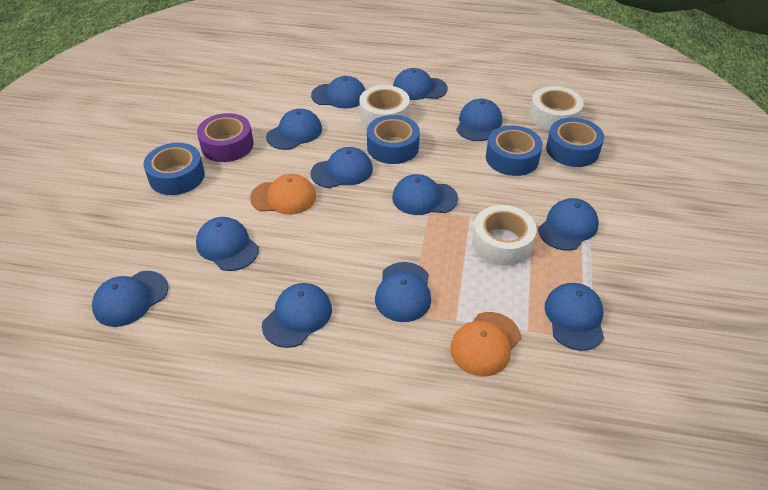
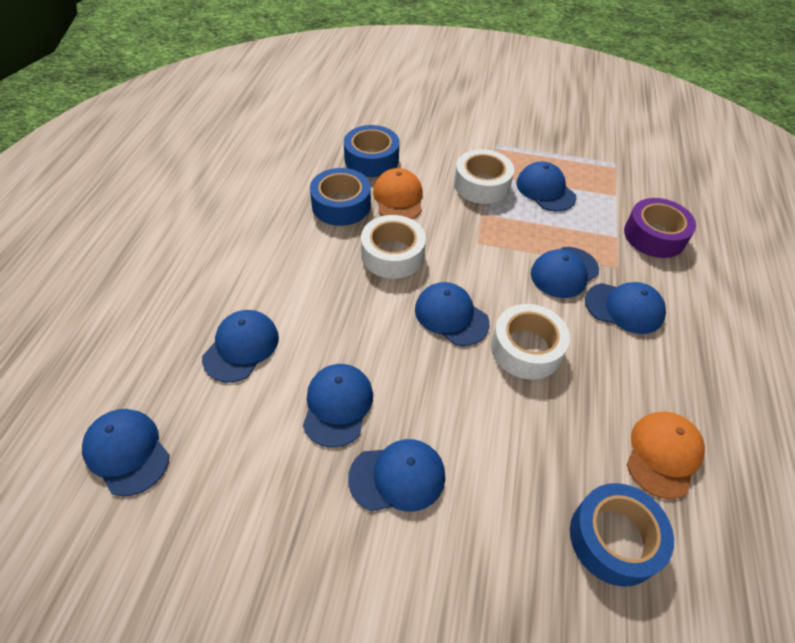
blue cap: 12 -> 8
blue tape: 4 -> 3

